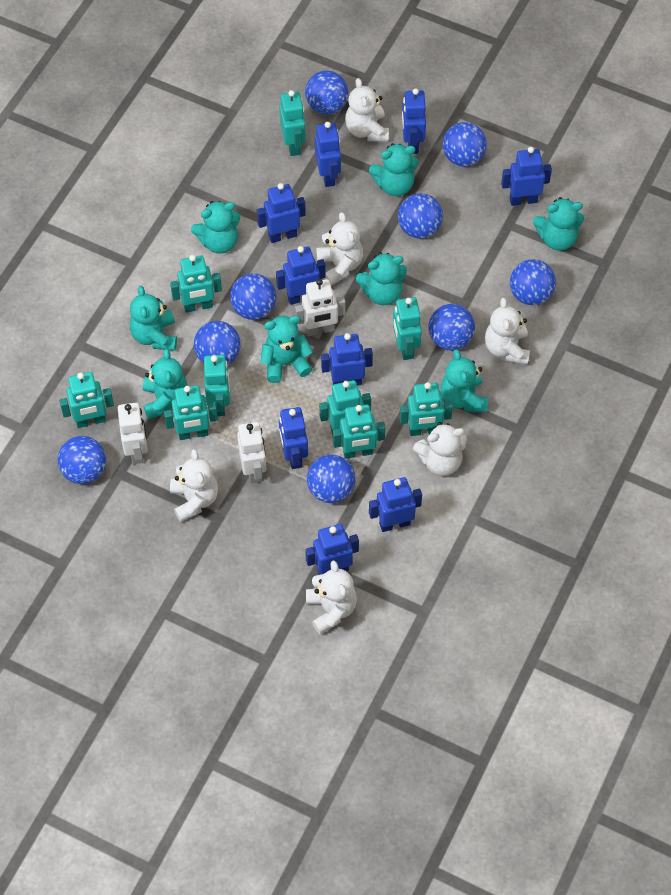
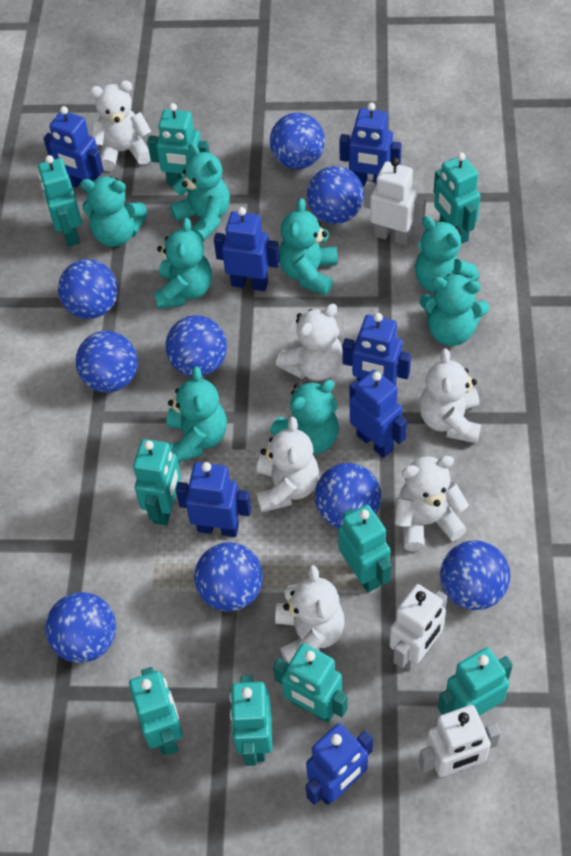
blue robot: 9 -> 7

